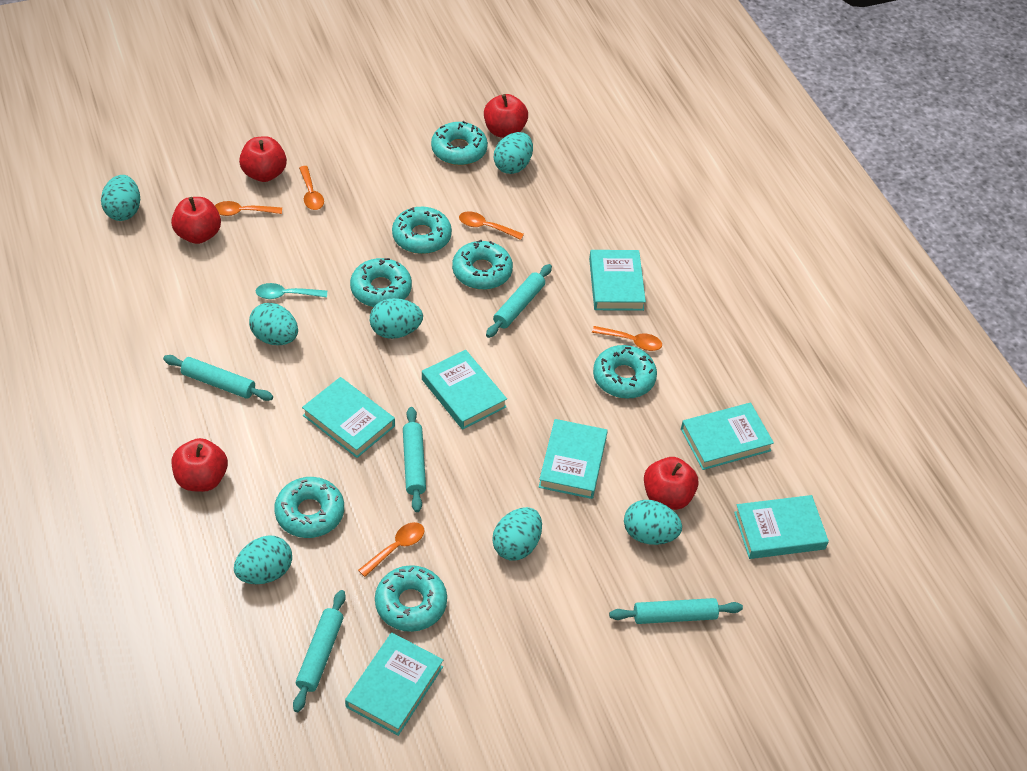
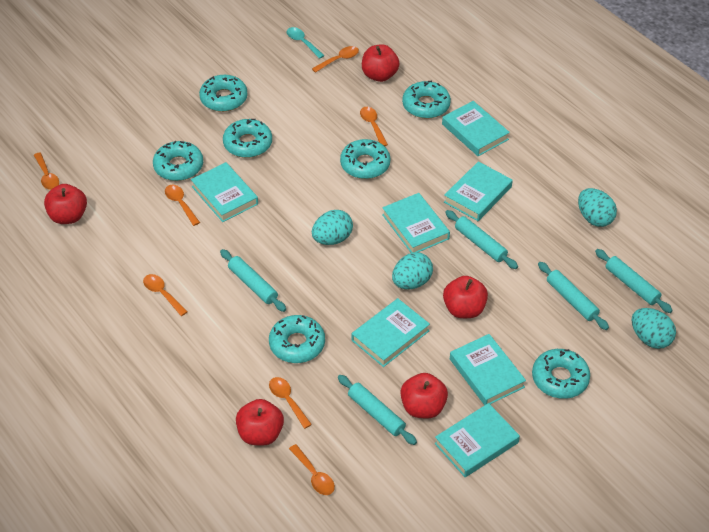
orange spoon: 5 -> 7
turquoise egg: 7 -> 4

